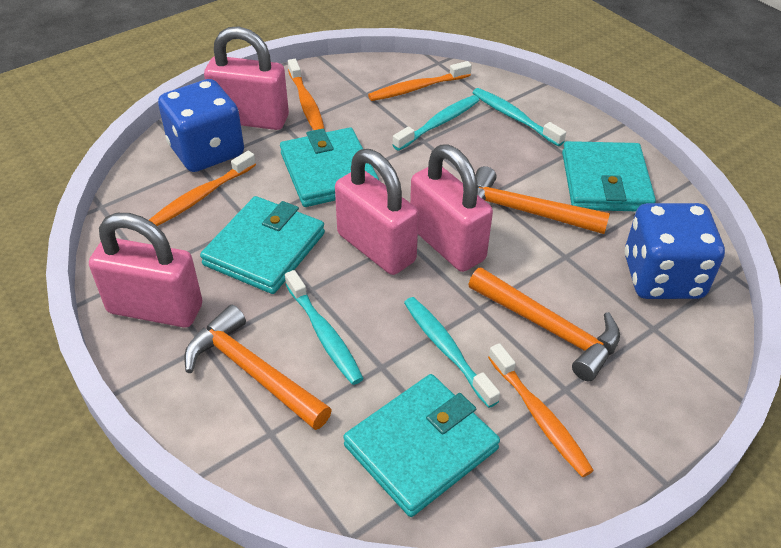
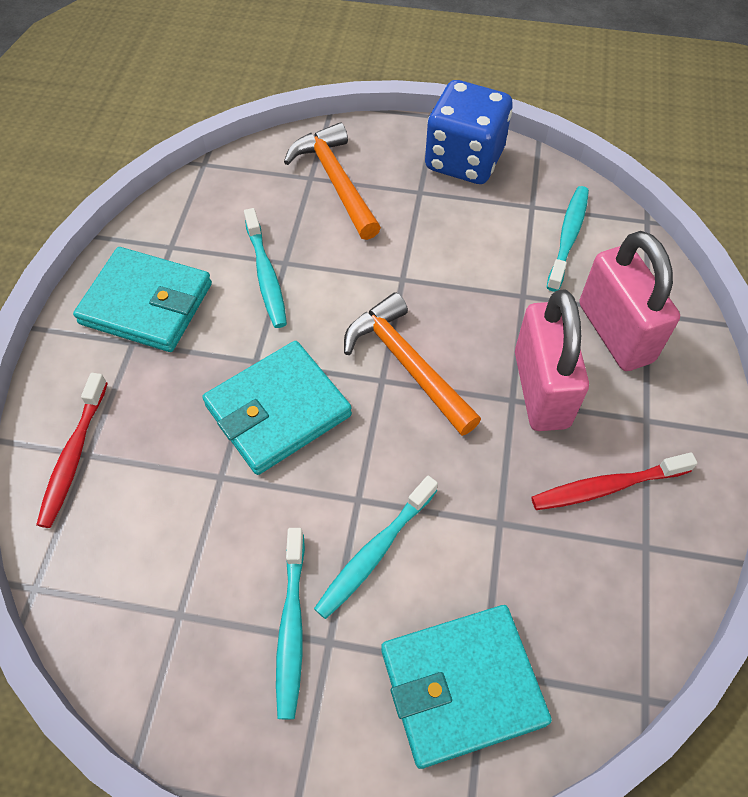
blue dice: 2 -> 1
orange hammer: 3 -> 2
orange toothbrush: 4 -> 0
pink padlock: 4 -> 2
red toothbrush: 0 -> 2
turquoise wallet: 4 -> 3

